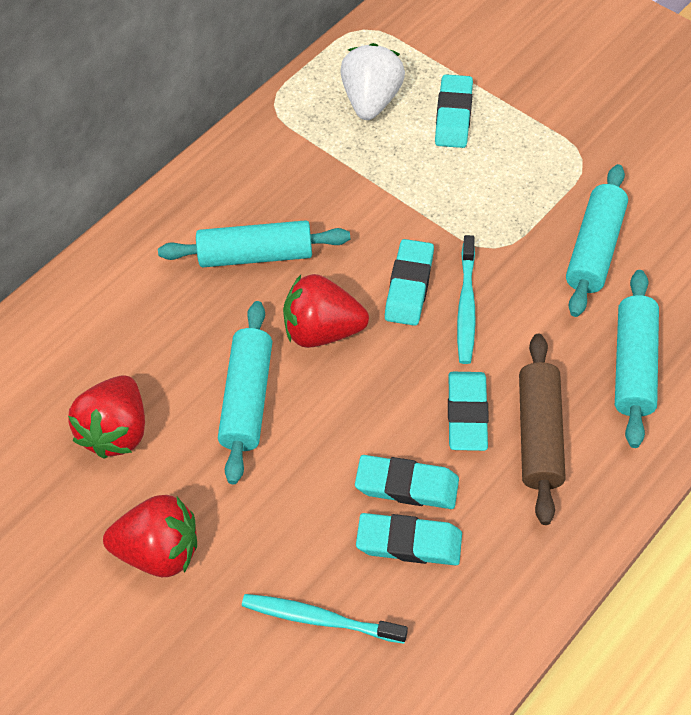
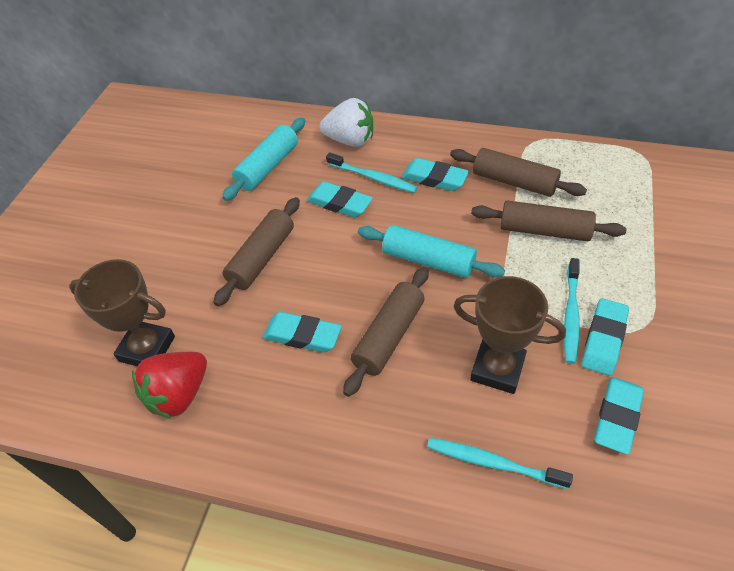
brown rolling pin: 1 -> 4
brown trophy: 0 -> 2
red strawberry: 3 -> 1
turquoise rolling pin: 4 -> 2
turquoise toothbrush: 2 -> 3

